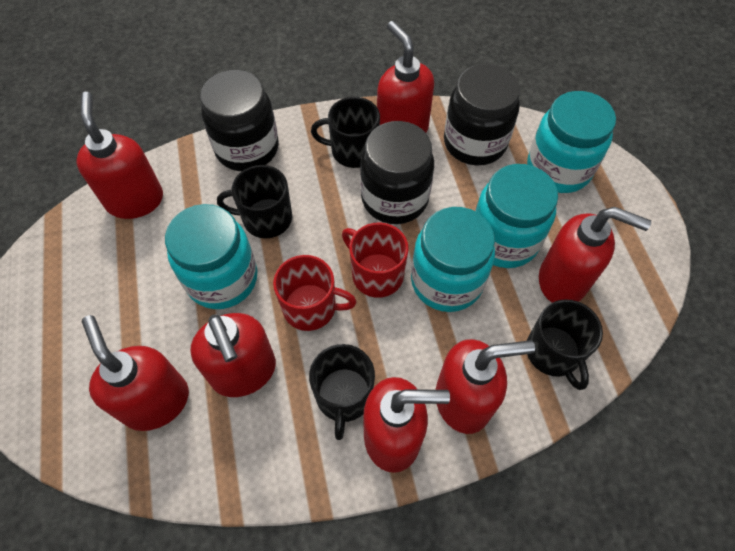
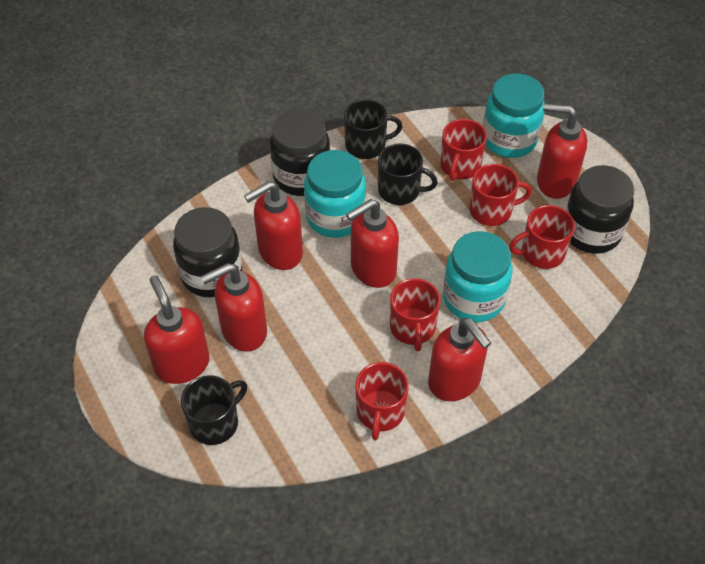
black mug: 4 -> 3
red mug: 2 -> 5
red soap dispenser: 7 -> 6
turquoise jar: 4 -> 3

